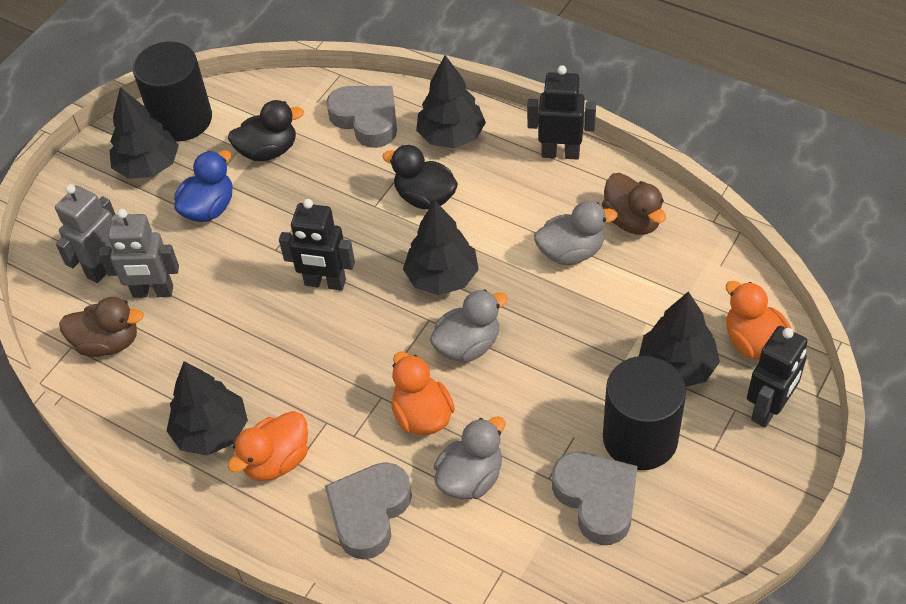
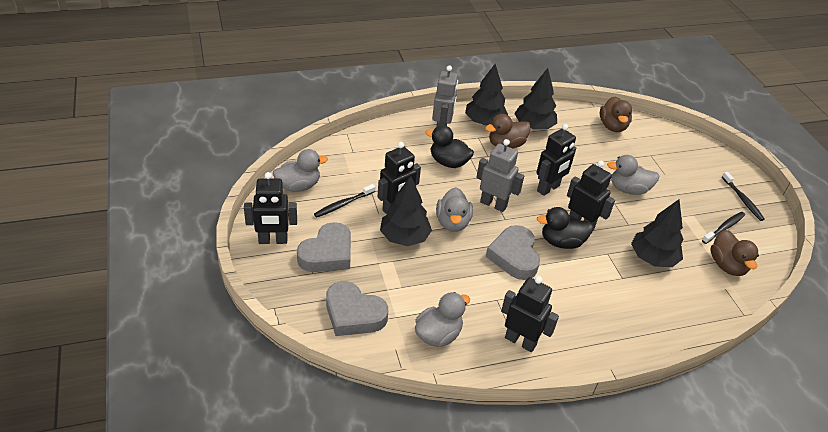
black cylinder: 2 -> 0
black robot: 3 -> 5
black toothbrush: 0 -> 3
black tree: 5 -> 4
blue duck: 1 -> 0
brown duck: 2 -> 3
grey duck: 3 -> 4
orange duck: 3 -> 0

